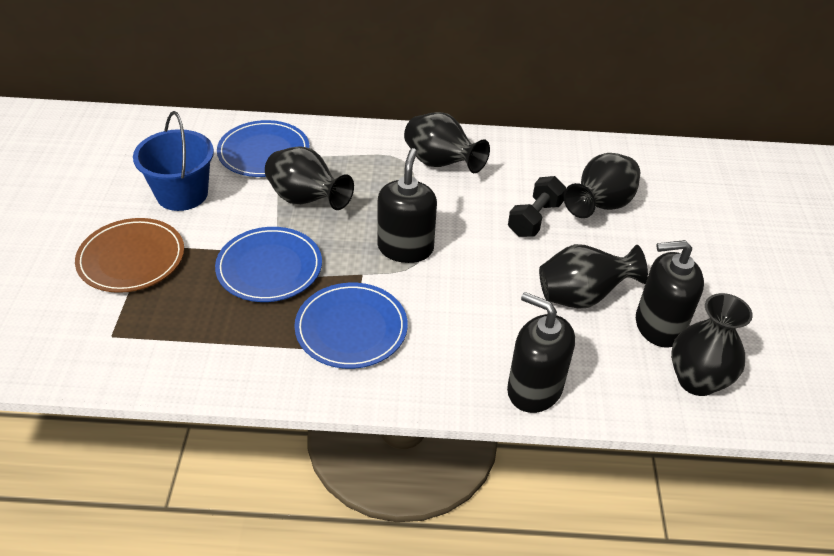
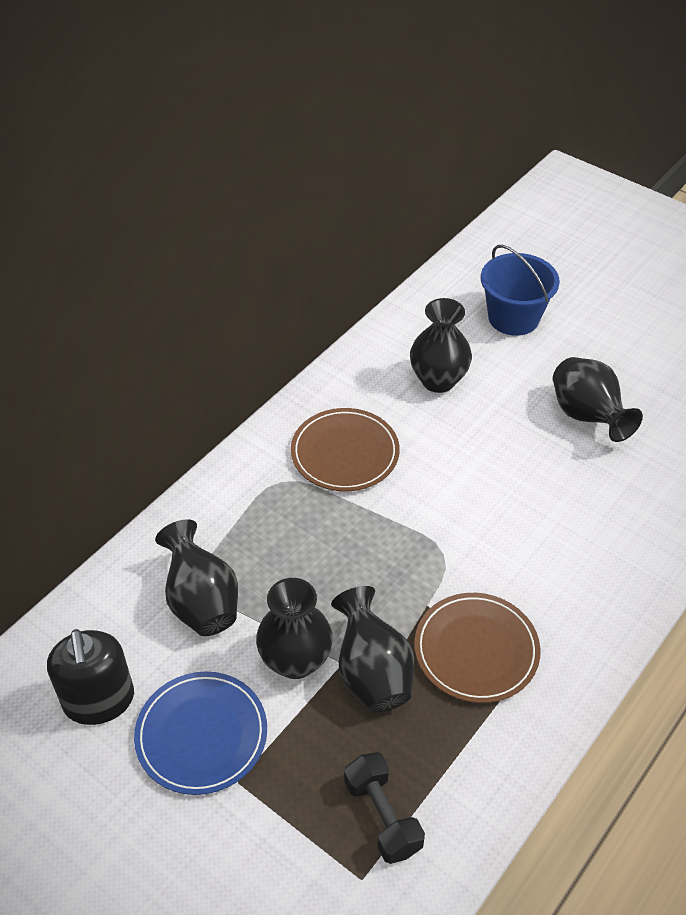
black soap dispenser: 3 -> 1
blue plate: 3 -> 1
brown plate: 1 -> 2

